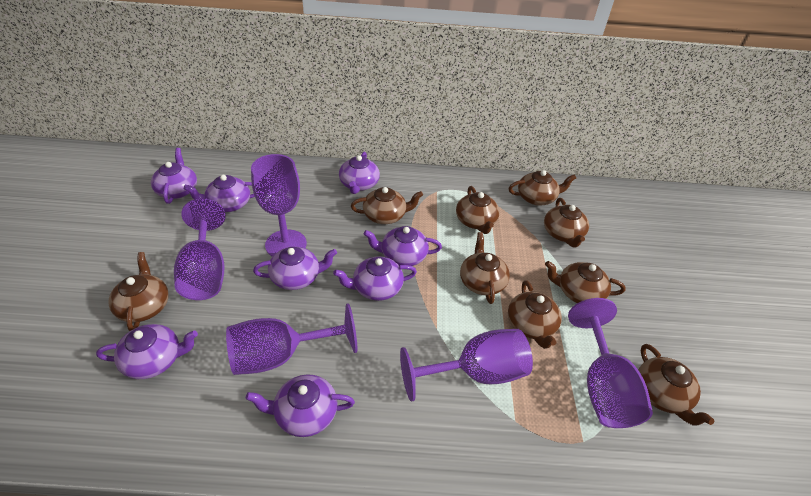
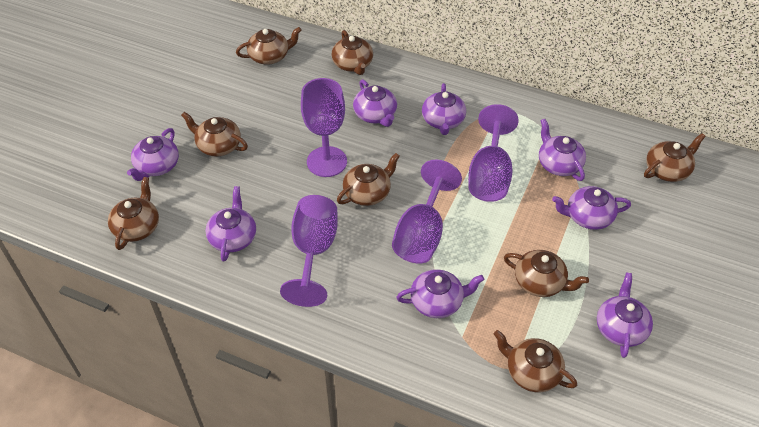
brown teapot: 9 -> 8
purple goblet: 5 -> 4

